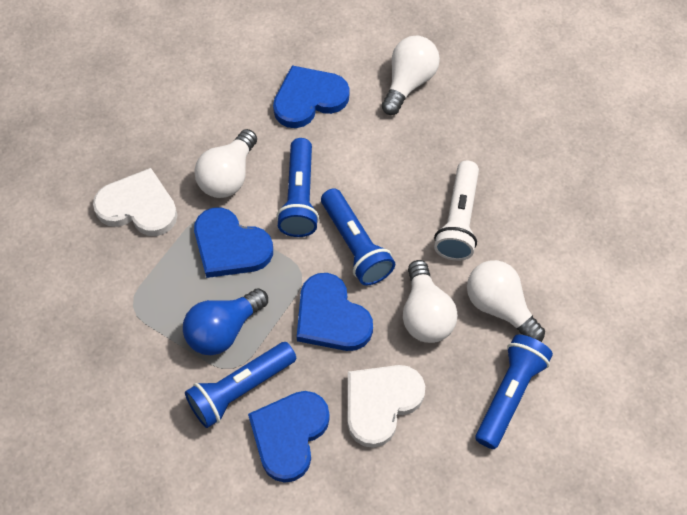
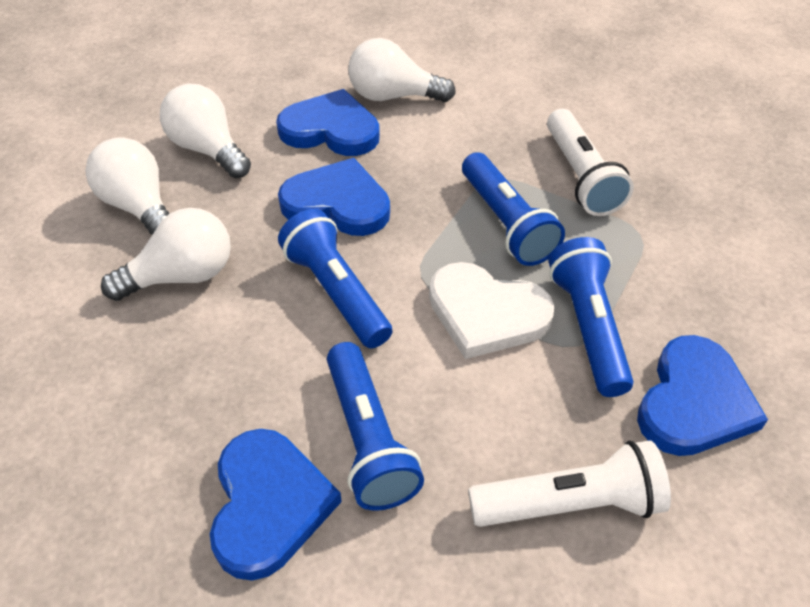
blue light bulb: 1 -> 0
white flashlight: 1 -> 2
white heart: 2 -> 1

